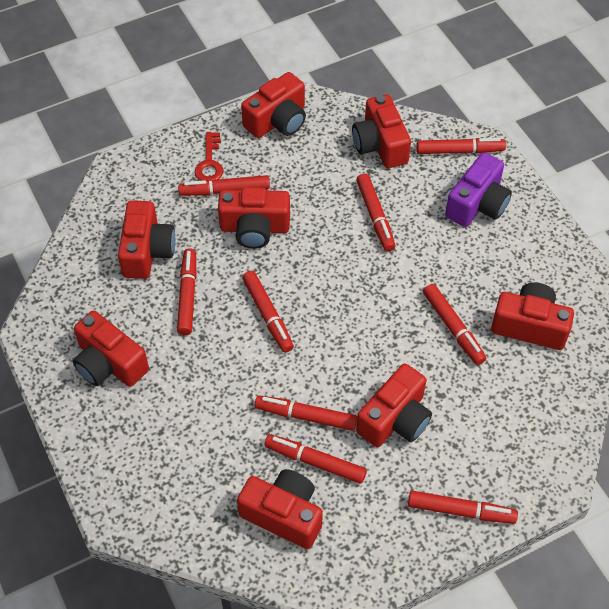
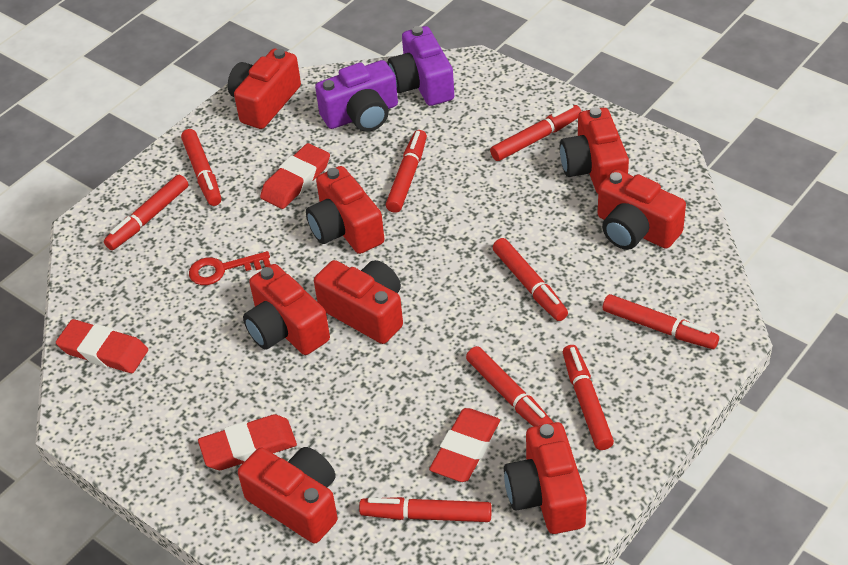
purple camera: 1 -> 2
red eraser: 0 -> 4

